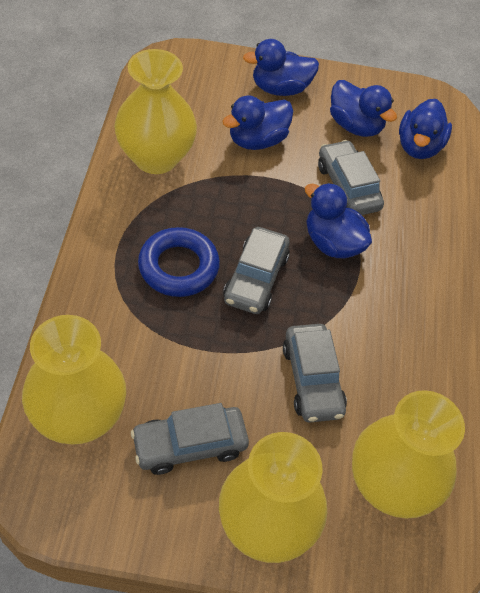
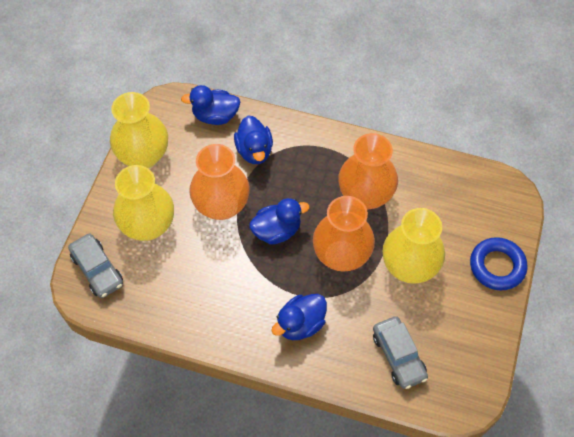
blue duck: 5 -> 4
grey car: 4 -> 2
orange vase: 0 -> 3
yellow vase: 4 -> 3

